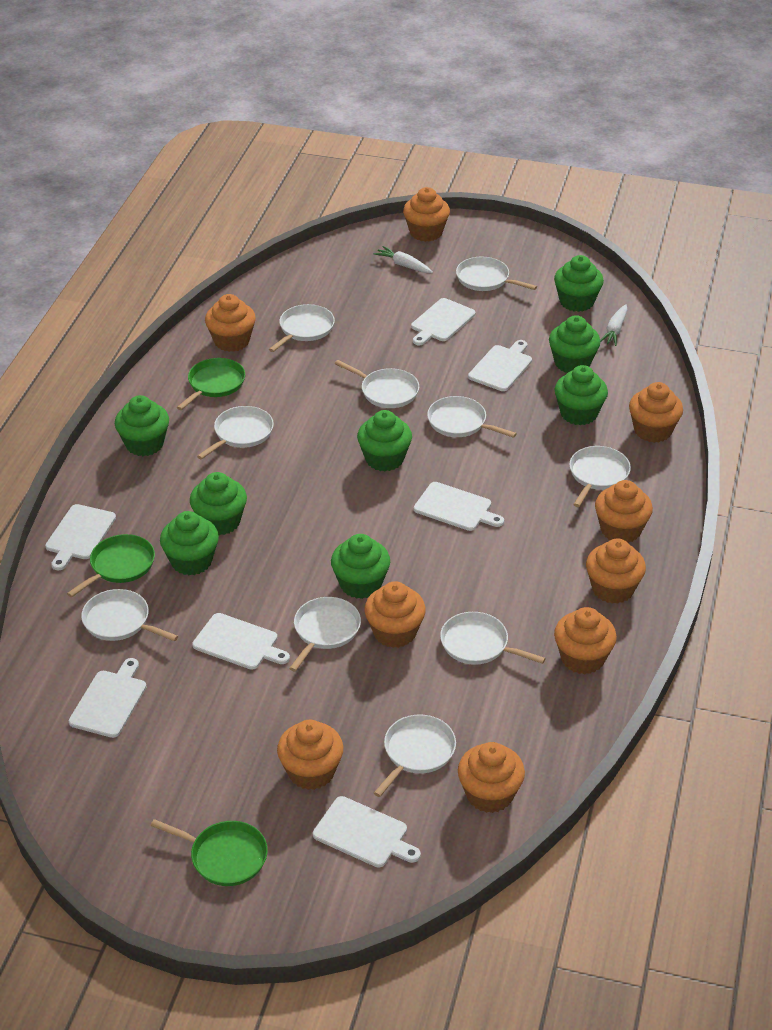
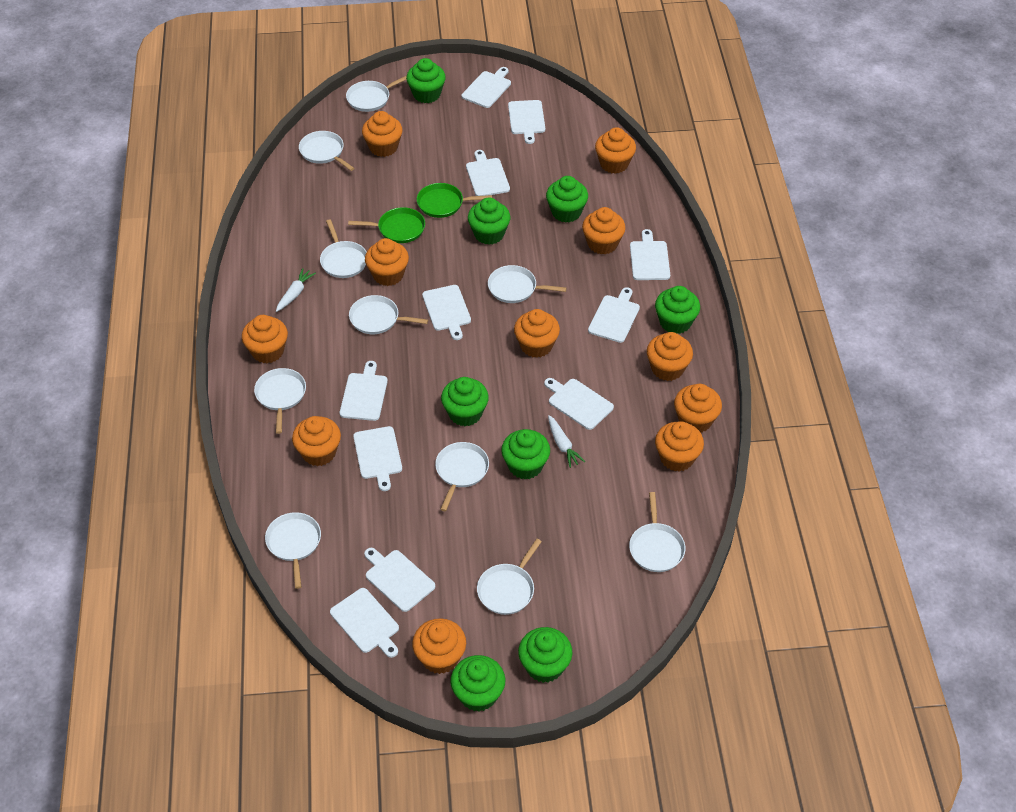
green pan: 3 -> 2
orange cupcake: 9 -> 11
white cutting board: 7 -> 11

